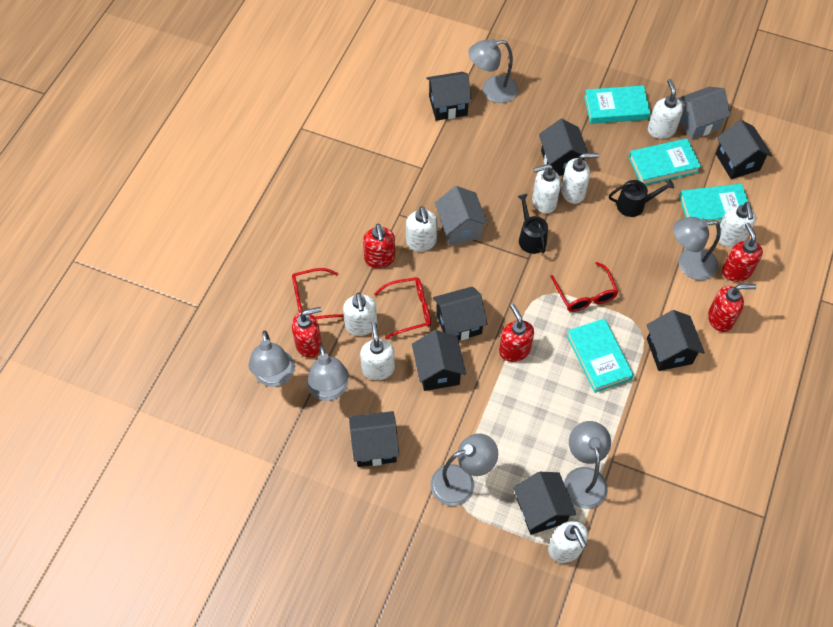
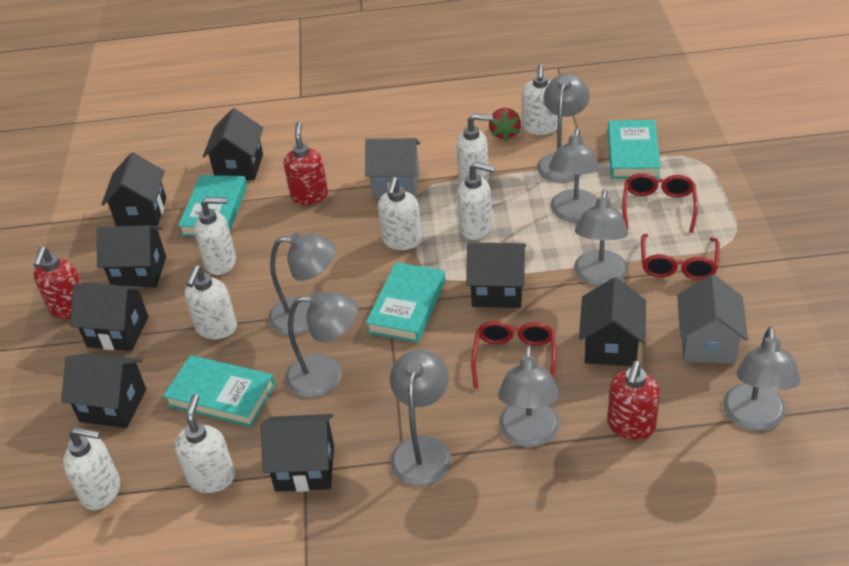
black watering can: 2 -> 0
grey lamp: 6 -> 8
red soap dispenser: 5 -> 3
red strawberry: 0 -> 1

